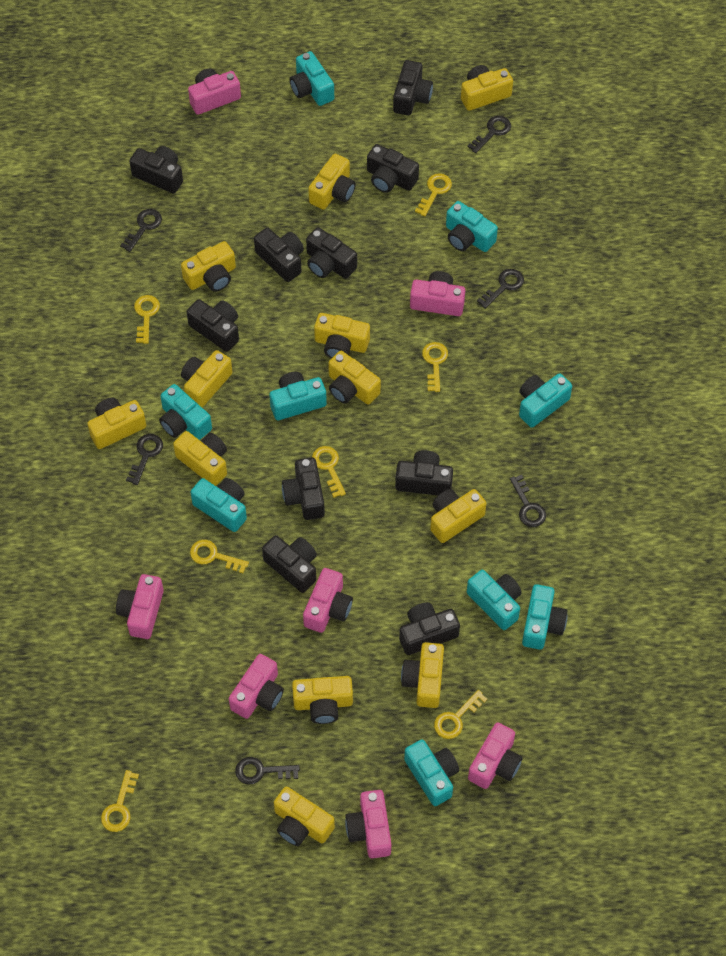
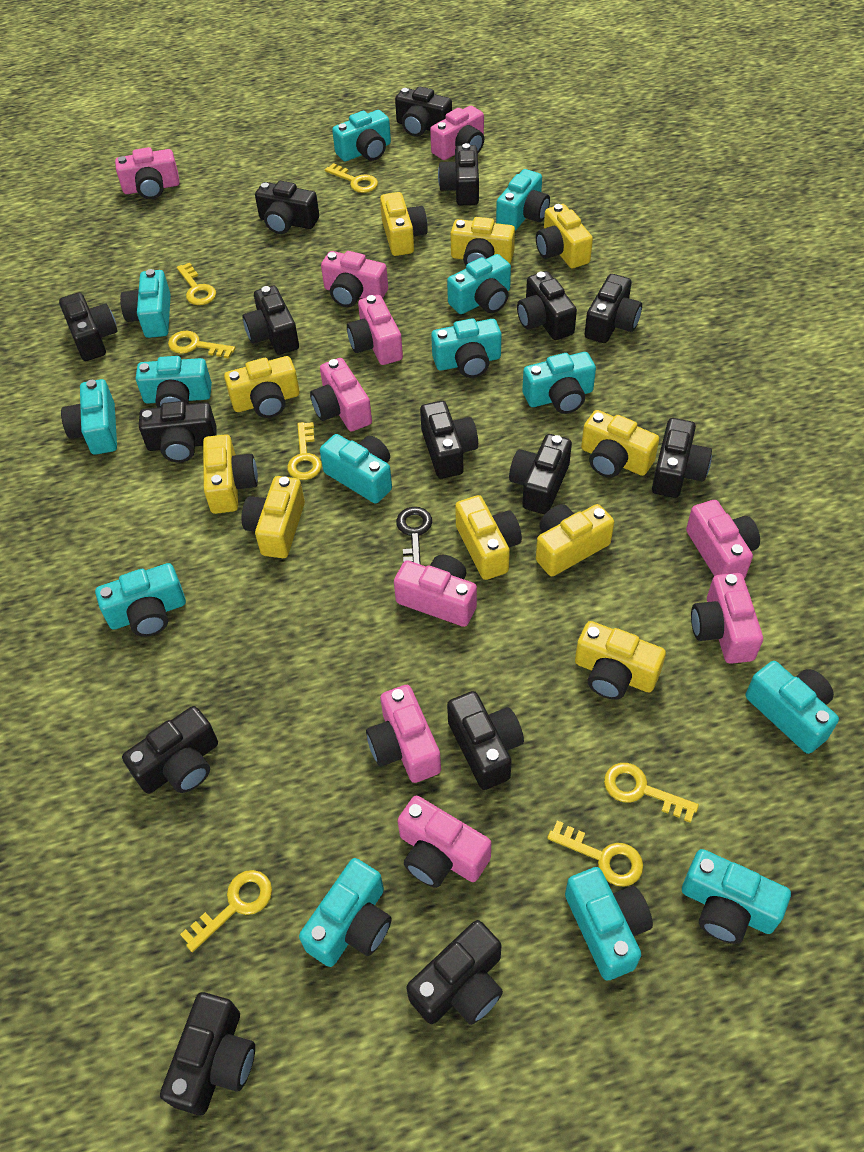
black camera: 10 -> 15
black key: 6 -> 1
pink camera: 7 -> 10
turquoise camera: 9 -> 14
yellow camera: 12 -> 10

